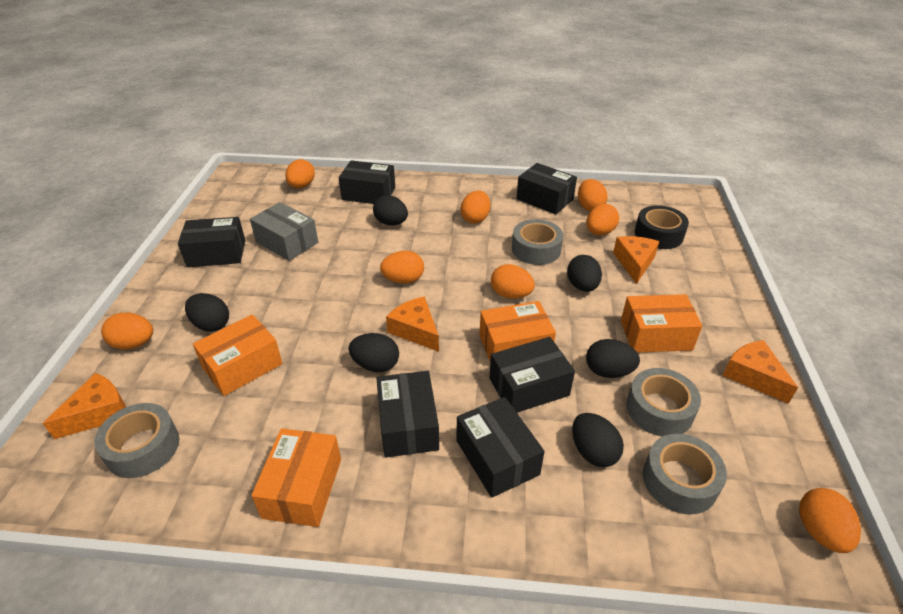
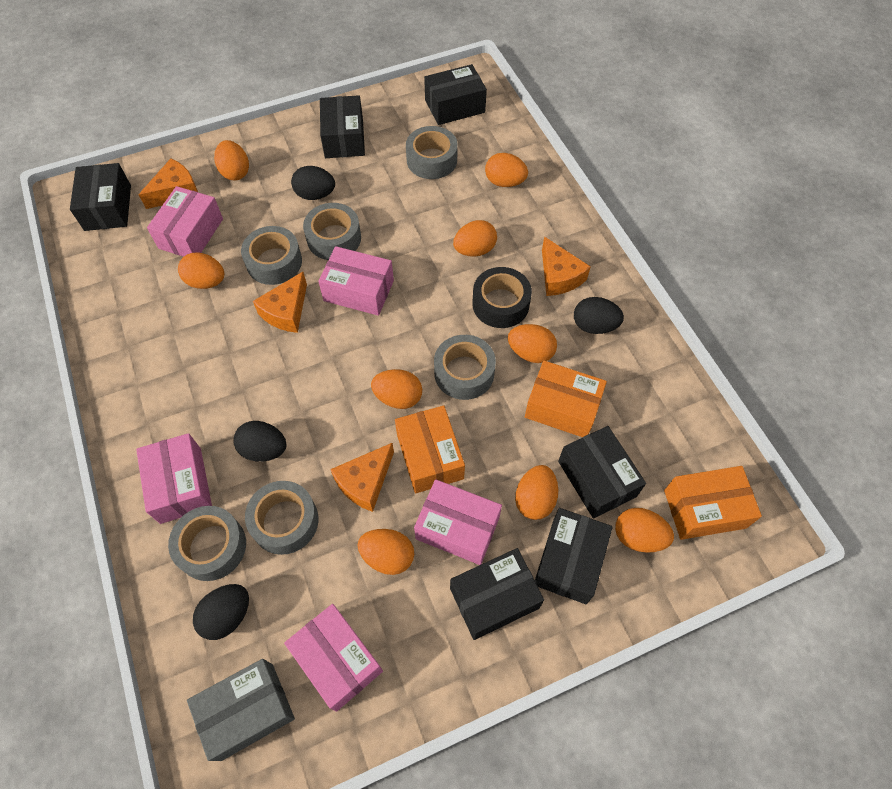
black egg: 6 -> 4
grey tape: 4 -> 6
orange box: 4 -> 3
orange egg: 8 -> 9
pink box: 0 -> 5

